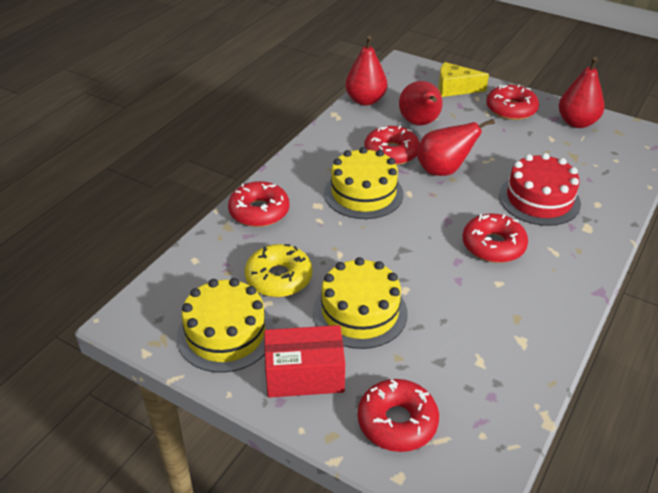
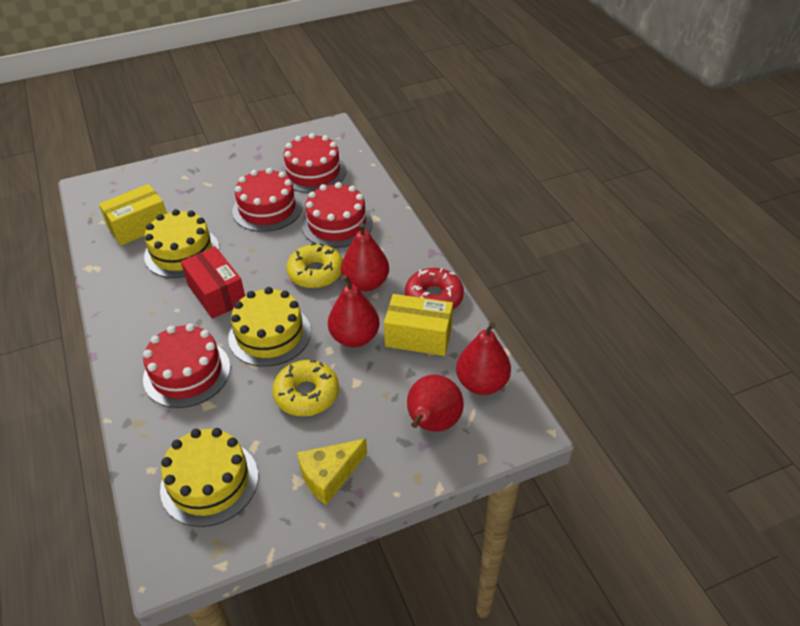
red cake: 1 -> 4
red donut: 5 -> 1
yellow box: 0 -> 2
yellow donut: 1 -> 2

